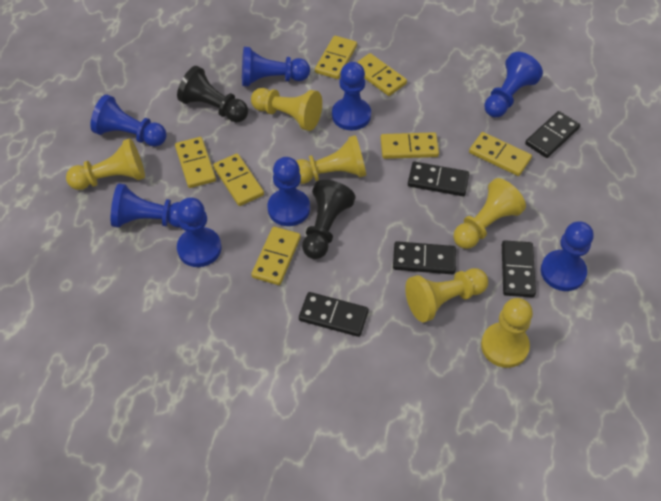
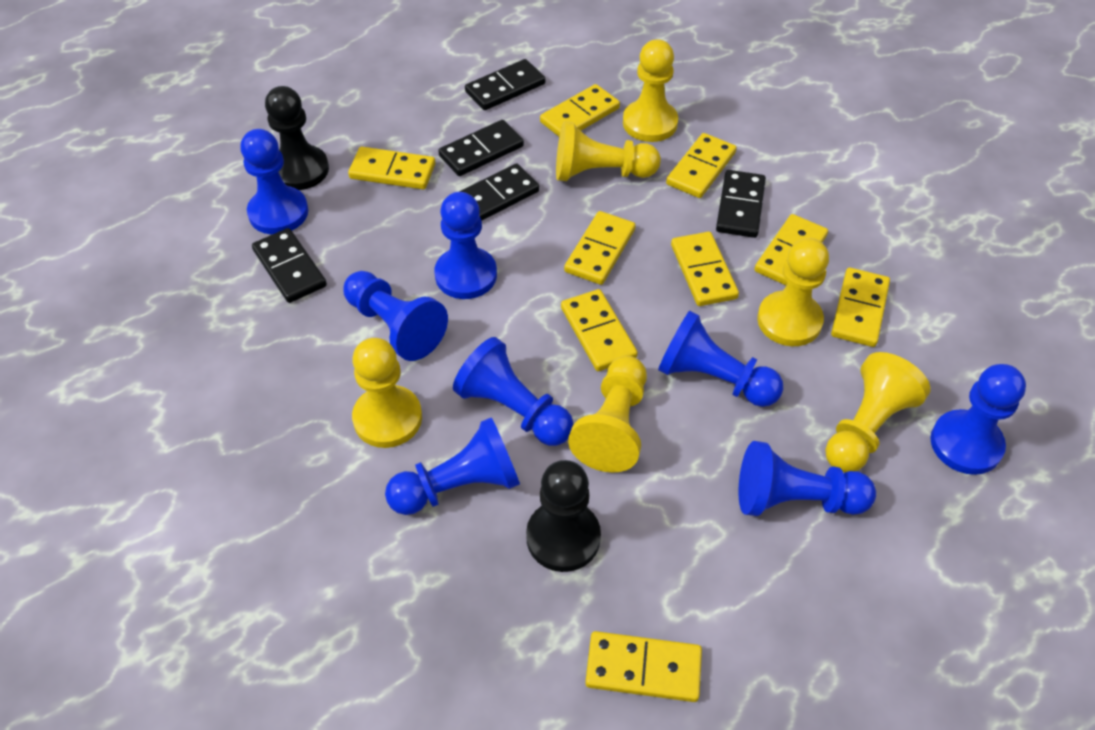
yellow domino: 7 -> 9

